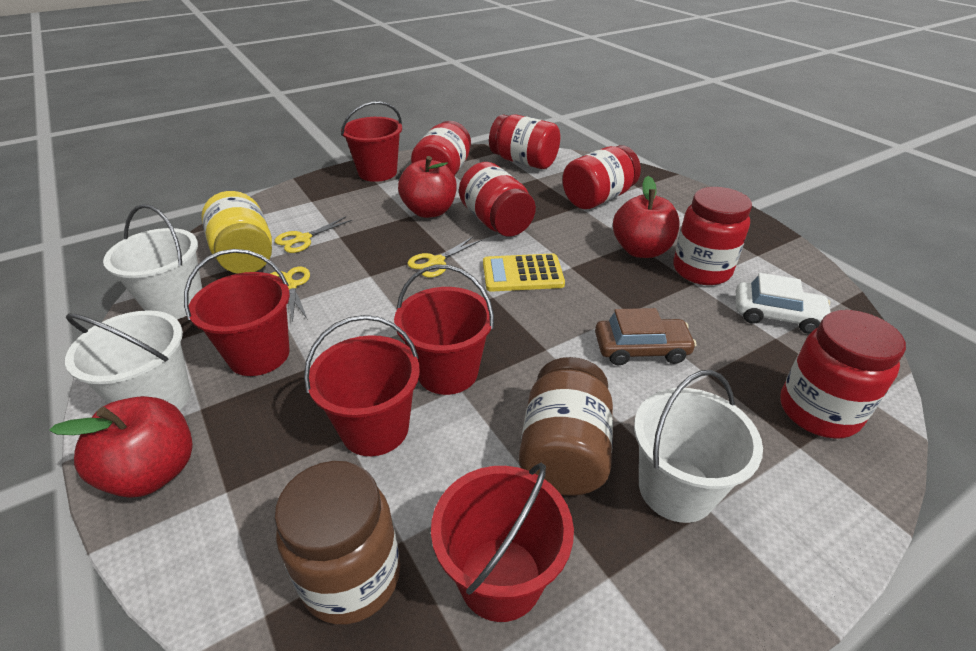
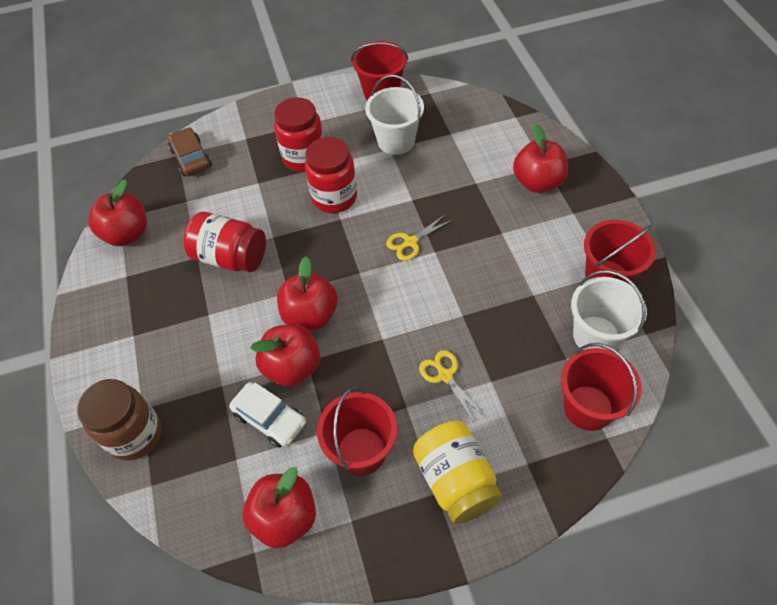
brown jar: 2 -> 1
red apple: 3 -> 5
red bucket: 5 -> 4
red jar: 6 -> 3
white bucket: 3 -> 2
yellow calculator: 1 -> 0
yellow scissors: 3 -> 2

